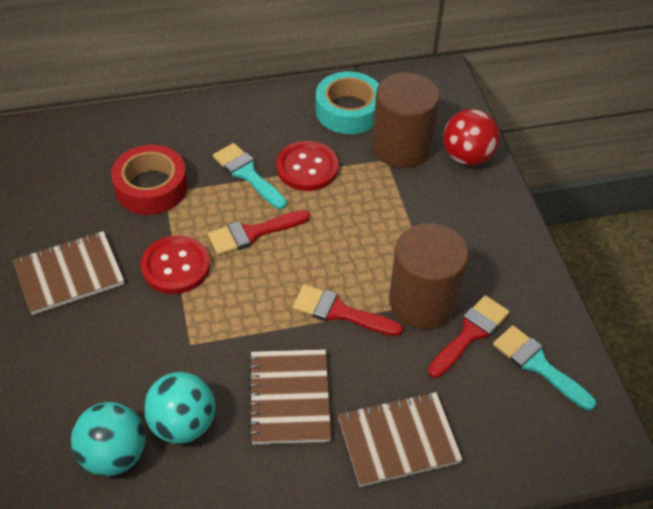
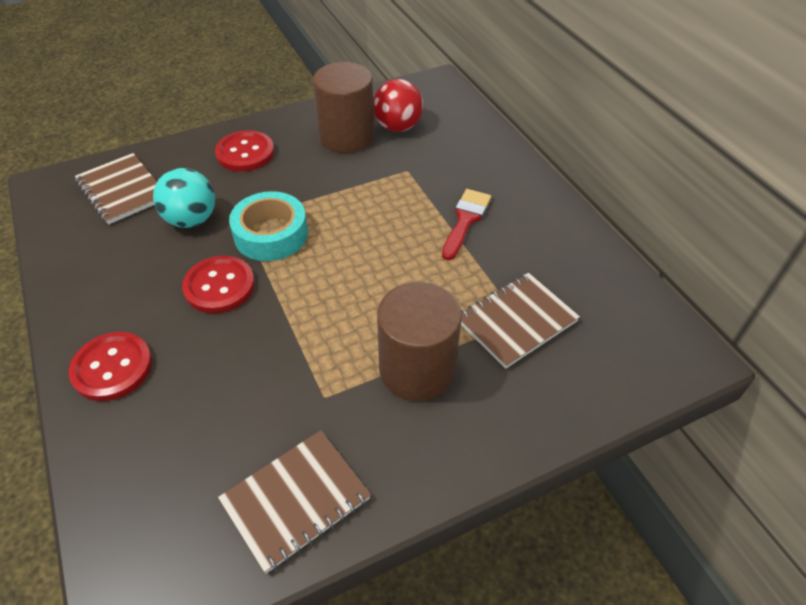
red brush: 3 -> 1
red button: 2 -> 3
red tape: 1 -> 0
turquoise ball: 2 -> 1
turquoise brush: 2 -> 0

